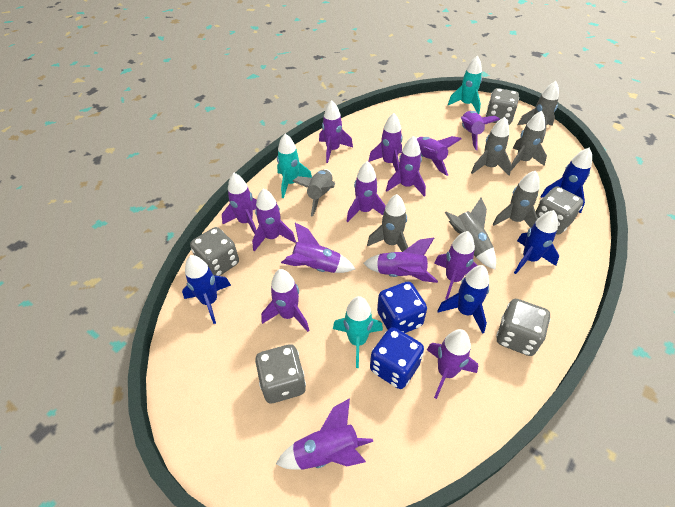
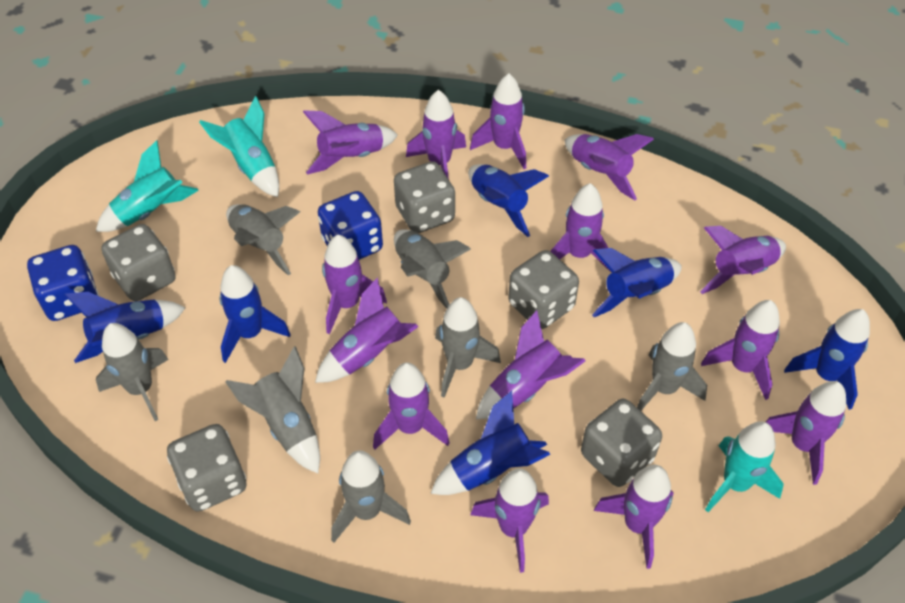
blue rocket: 4 -> 6

